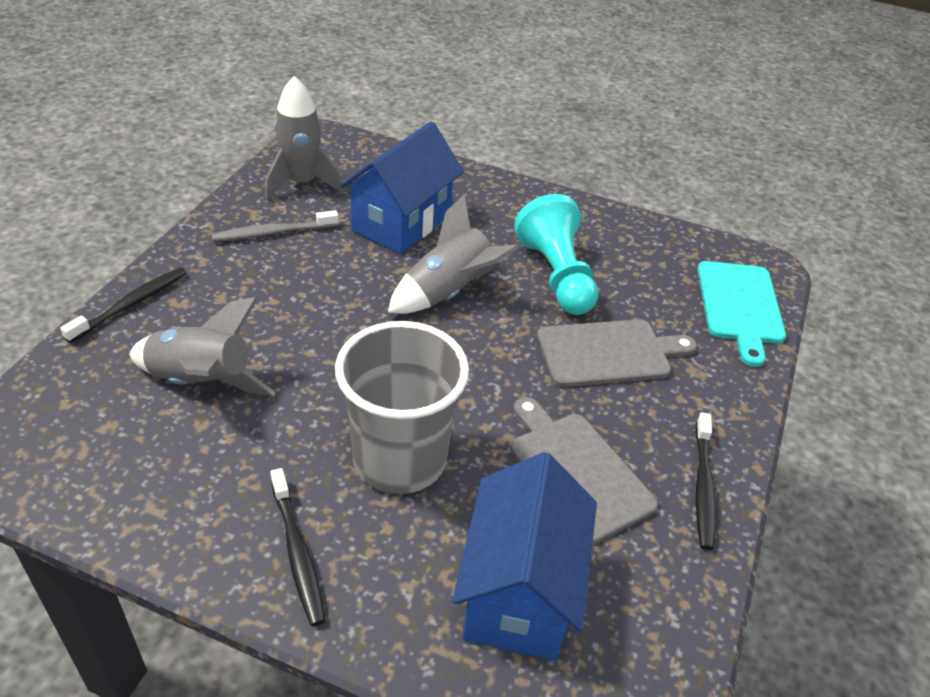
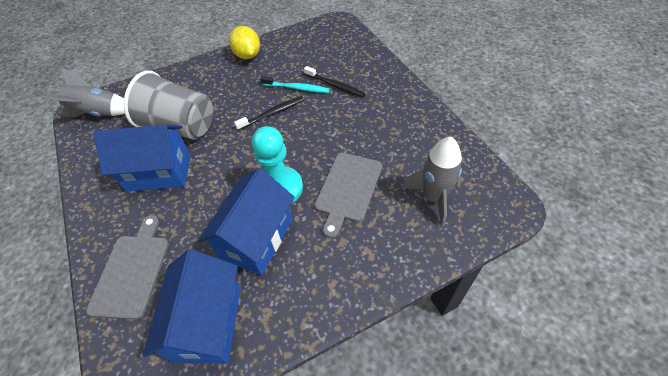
black toothbrush: 3 -> 2
blue house: 2 -> 3
grey rocket: 3 -> 2
grey toothbrush: 1 -> 0
turquoise cutting board: 1 -> 0
turquoise toothbrush: 0 -> 1
yellow lemon: 0 -> 1

